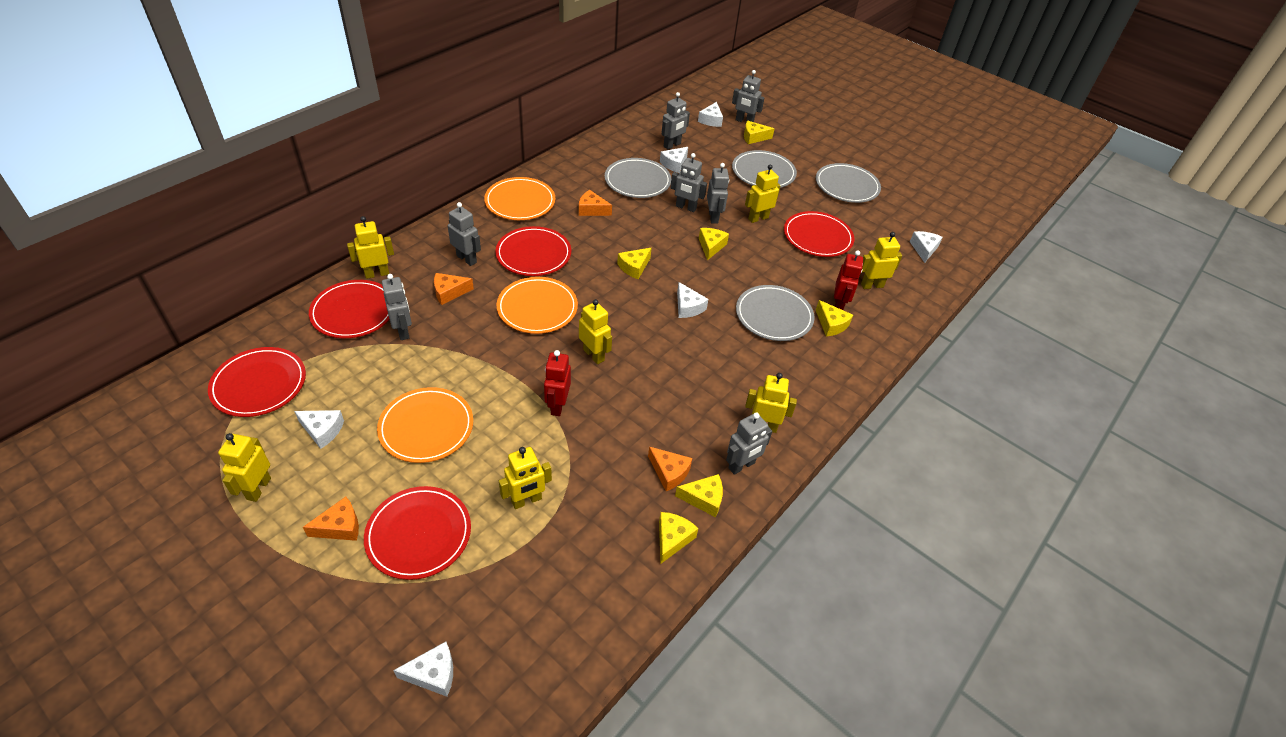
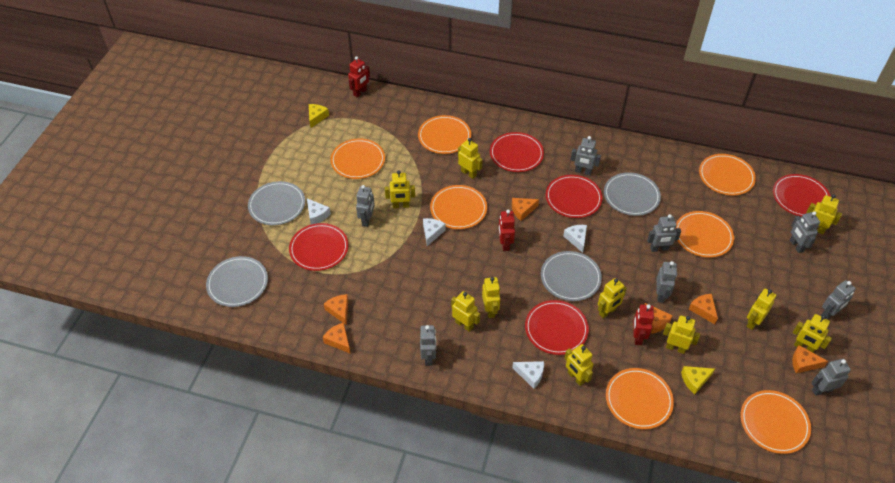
grey robot: 7 -> 8
orange cheese: 4 -> 6
orange plate: 3 -> 7
red robot: 2 -> 3
white cheese: 6 -> 4
yellow cheese: 6 -> 2
yellow robot: 7 -> 10

